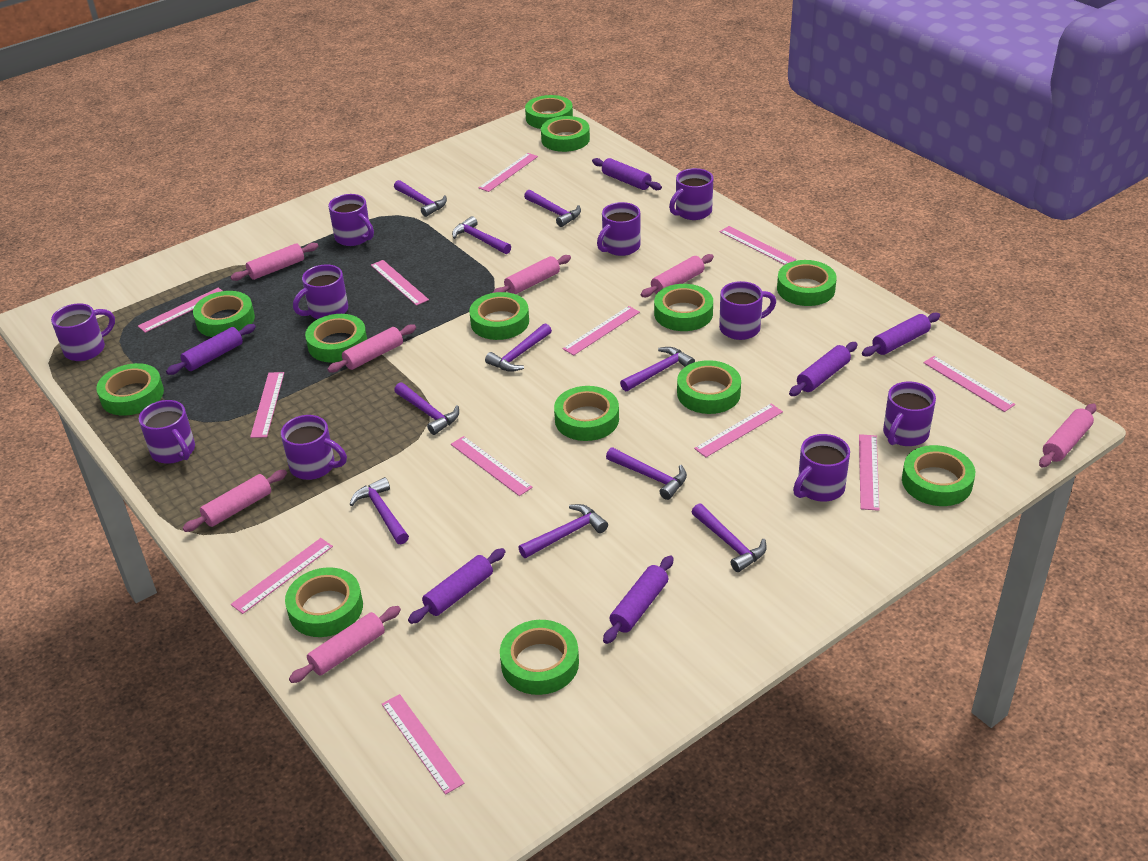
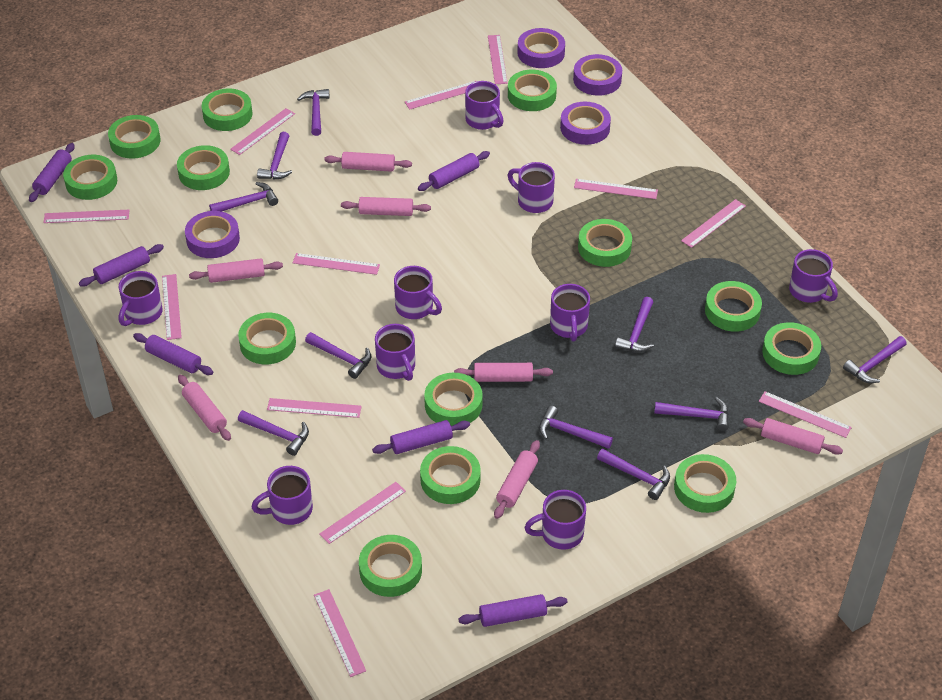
purple mug: 10 -> 9
purple tape: 0 -> 4

